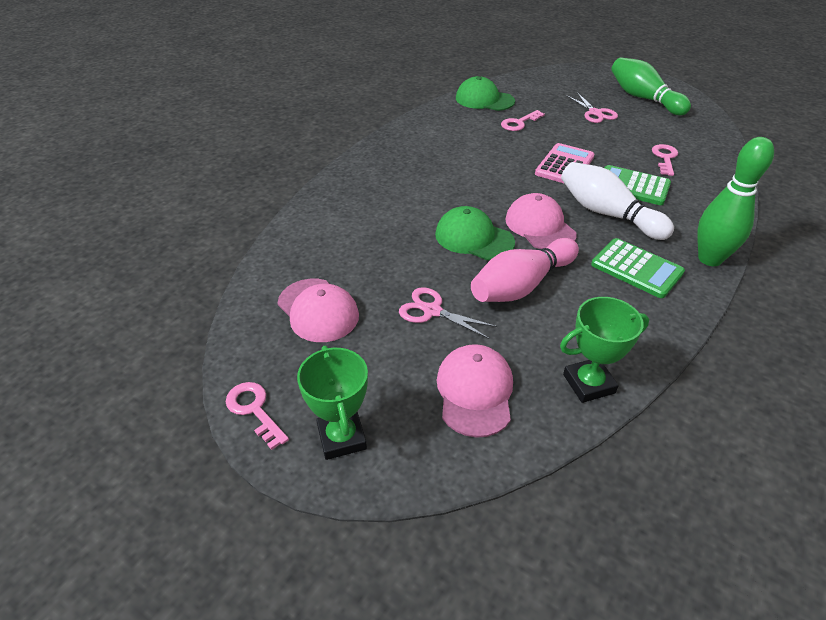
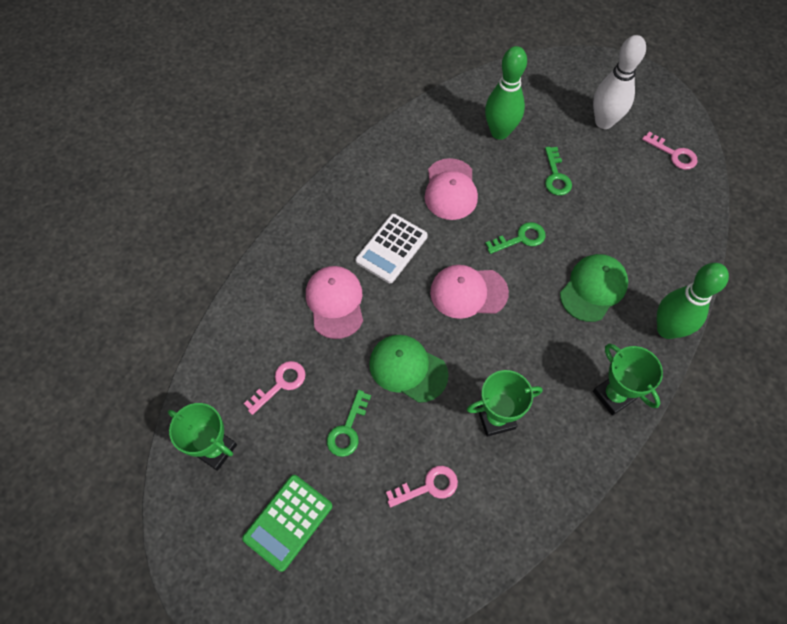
green calculator: 2 -> 1
green key: 0 -> 3
green trophy: 2 -> 3
pink bowling pin: 1 -> 0
pink calculator: 1 -> 0
pink scissors: 2 -> 0
white calculator: 0 -> 1

